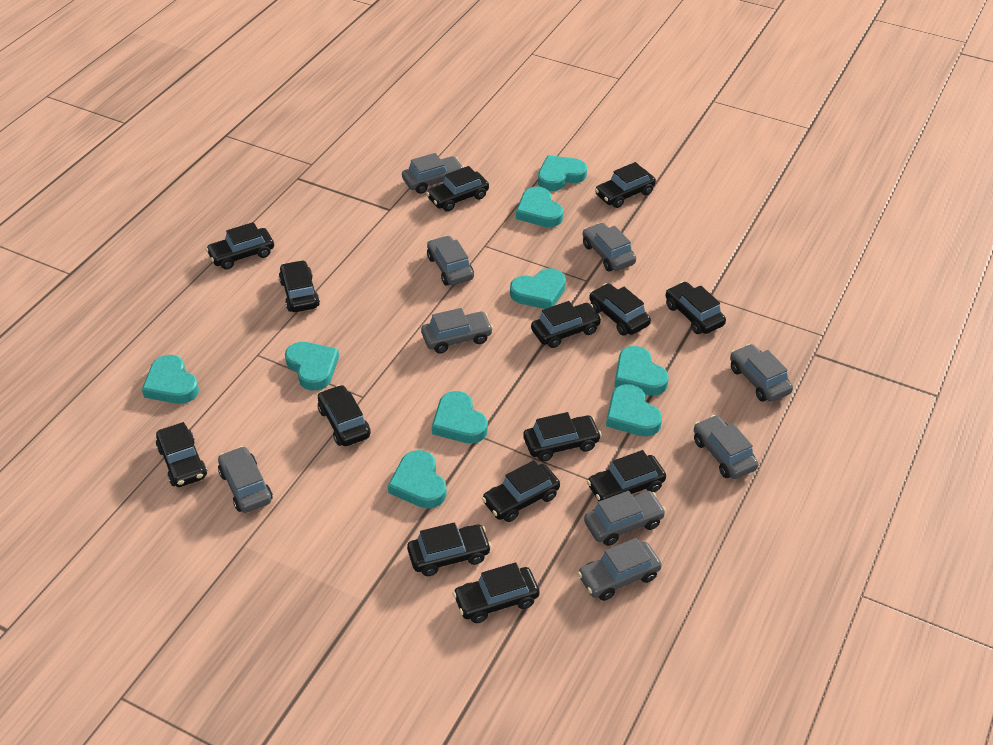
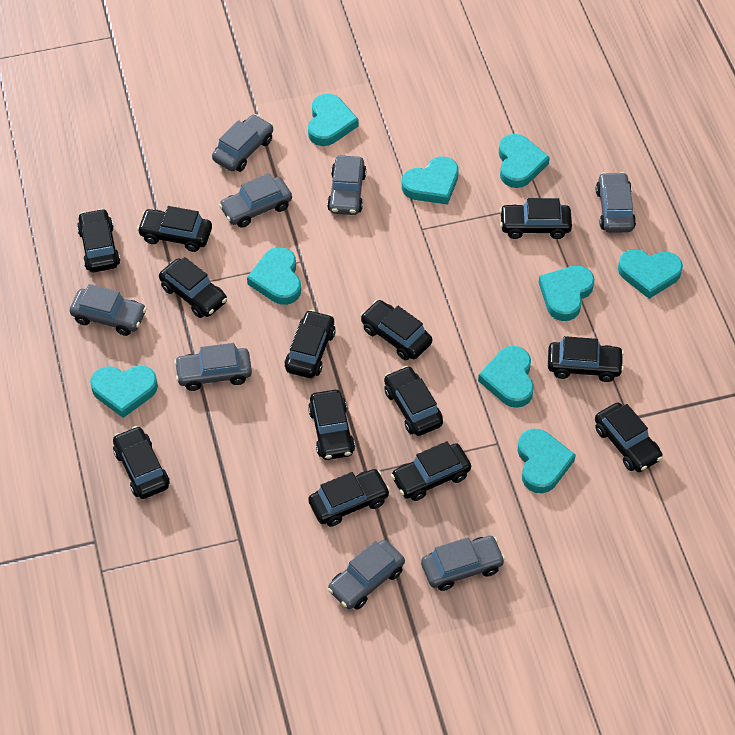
black car: 14 -> 13
grey car: 9 -> 8

